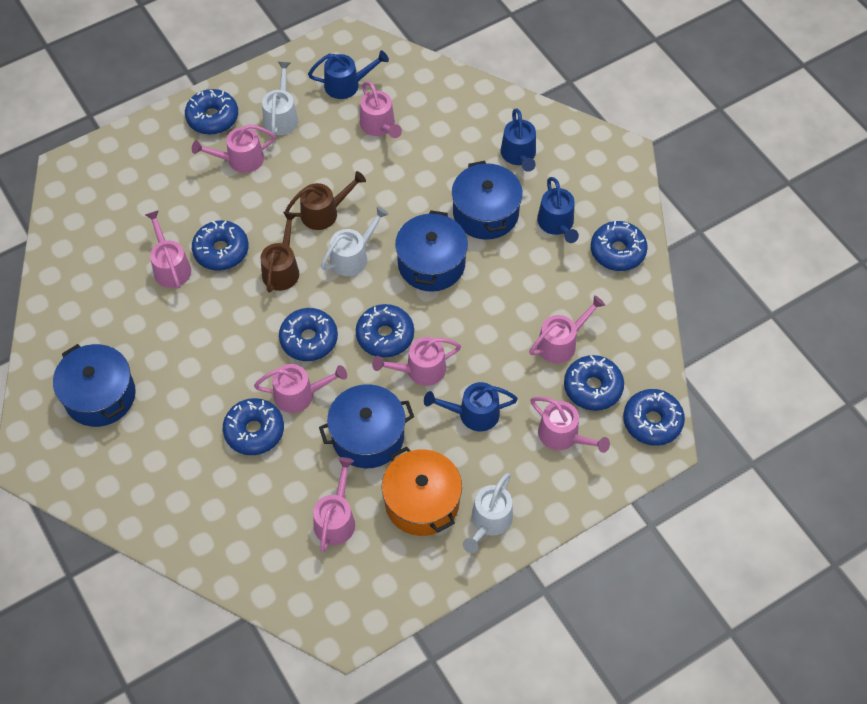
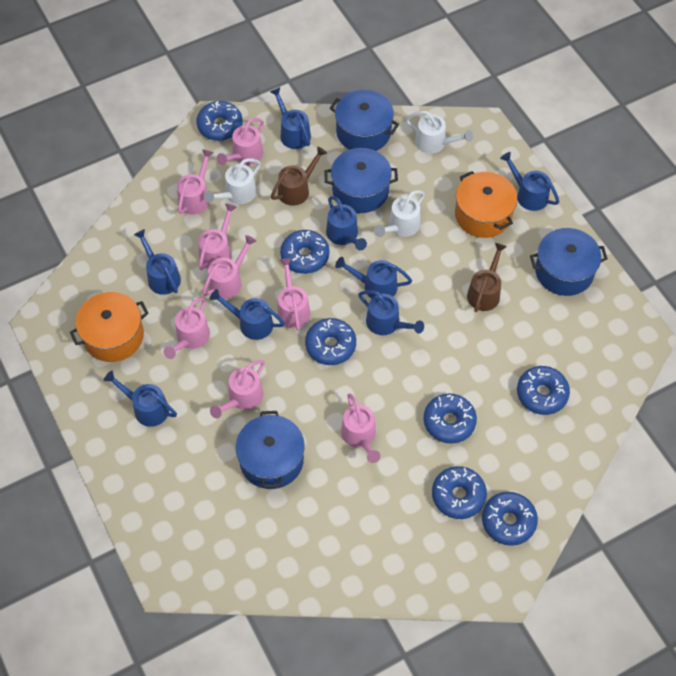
blue donut: 8 -> 7
blue watering can: 4 -> 8
orange pot: 1 -> 2

